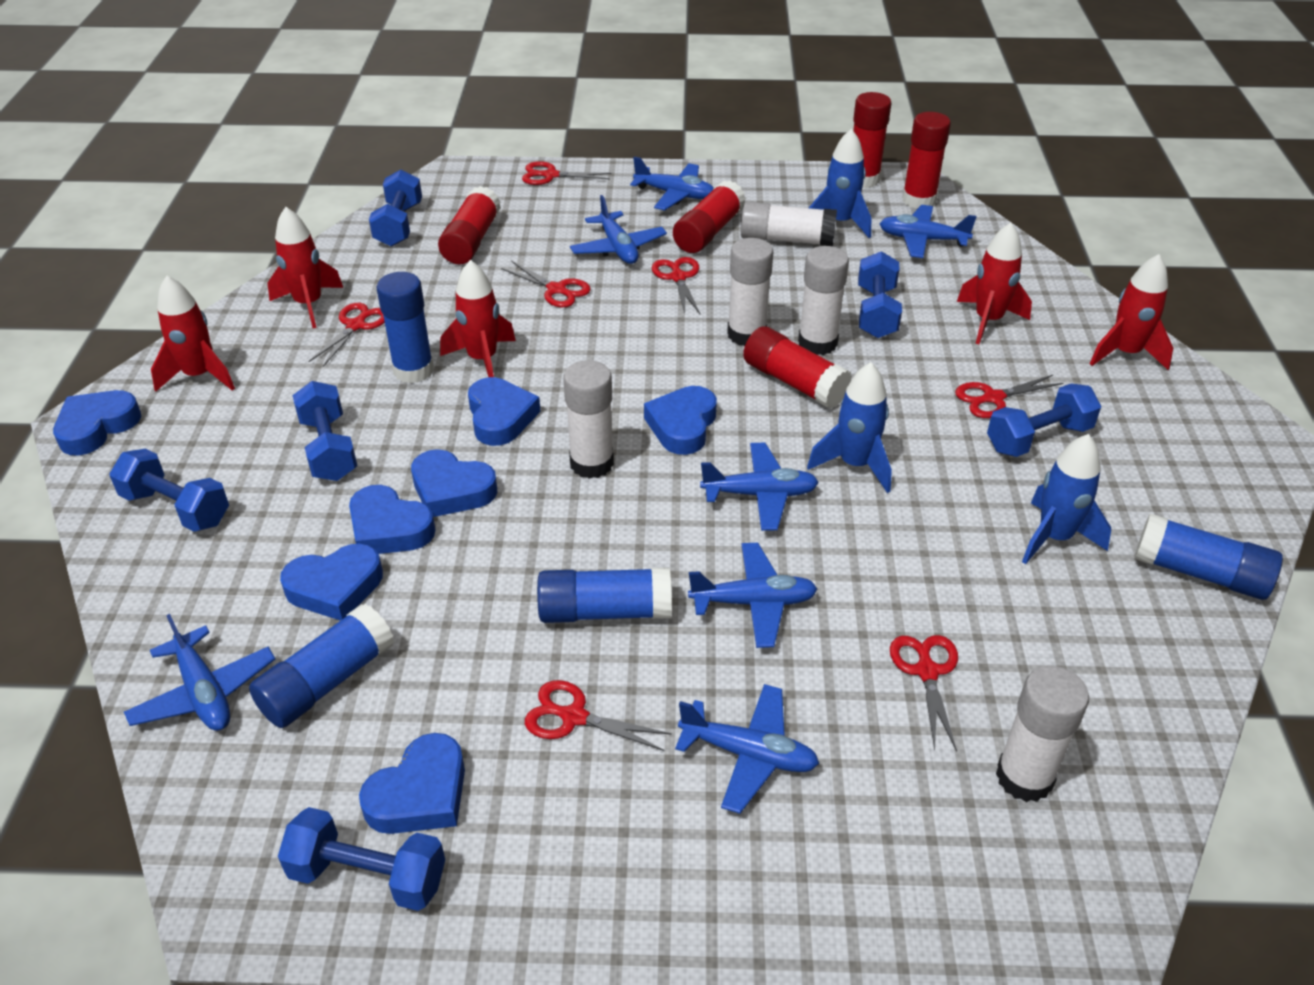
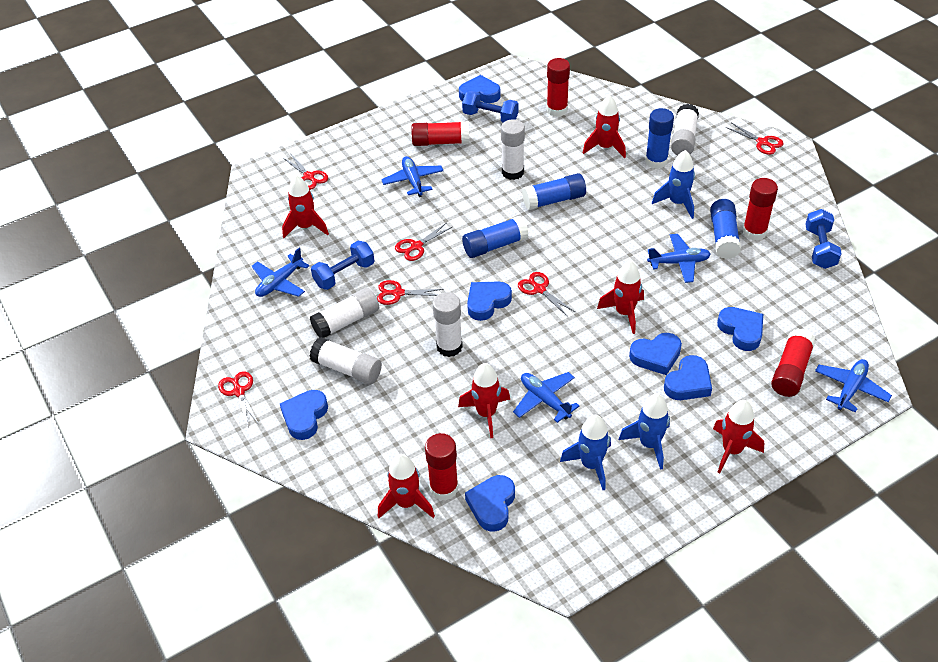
blue dumbbell: 6 -> 3
blue plane: 7 -> 5
red rocket: 5 -> 6
red scissors: 7 -> 6

